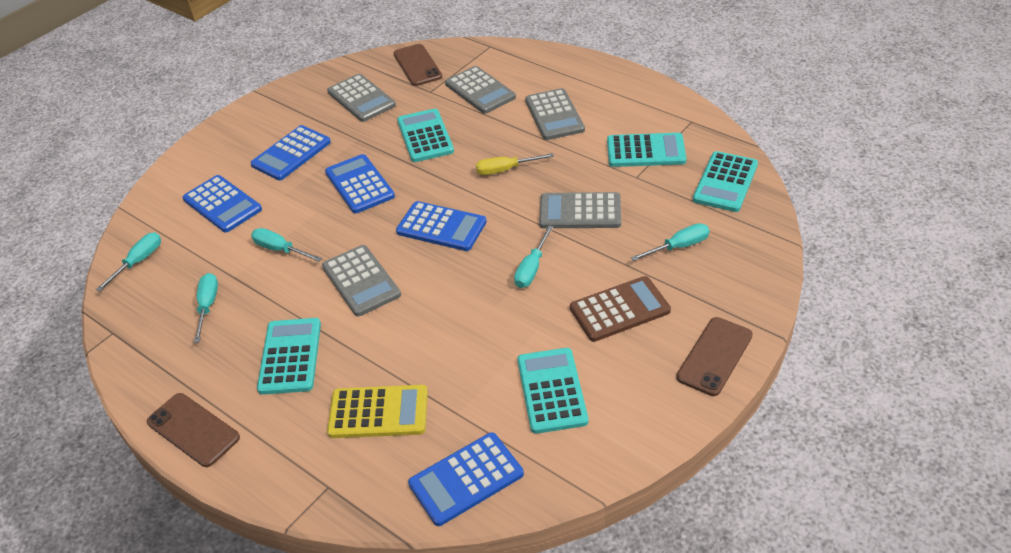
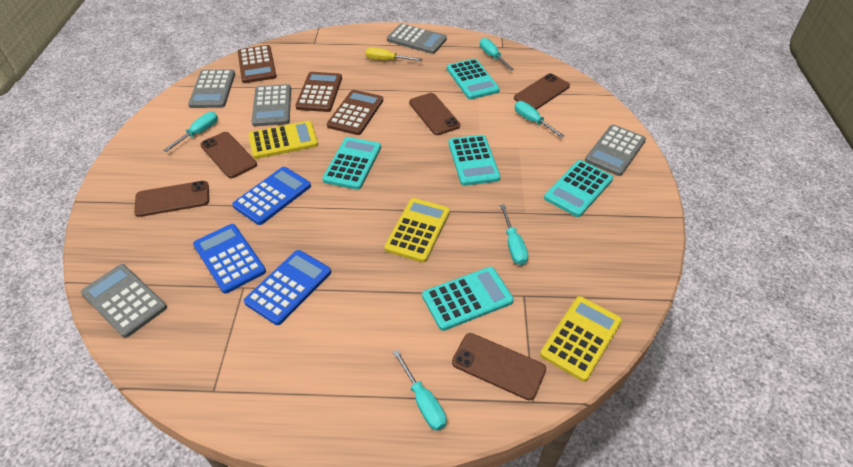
blue calculator: 5 -> 3
brown calculator: 1 -> 3
brown phone: 3 -> 5
yellow calculator: 1 -> 3

